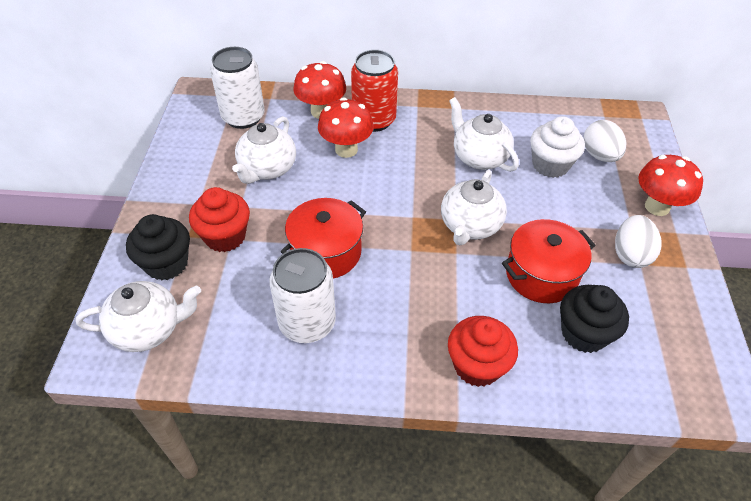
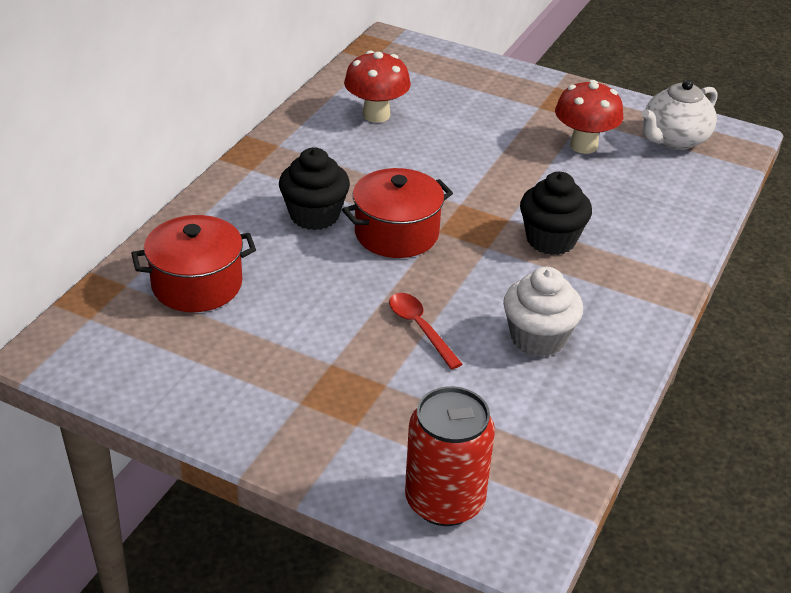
red cupcake: 2 -> 0
red mushroom: 3 -> 2
red spoon: 0 -> 1
white can: 2 -> 0
white egg: 2 -> 0
white teapot: 4 -> 1

